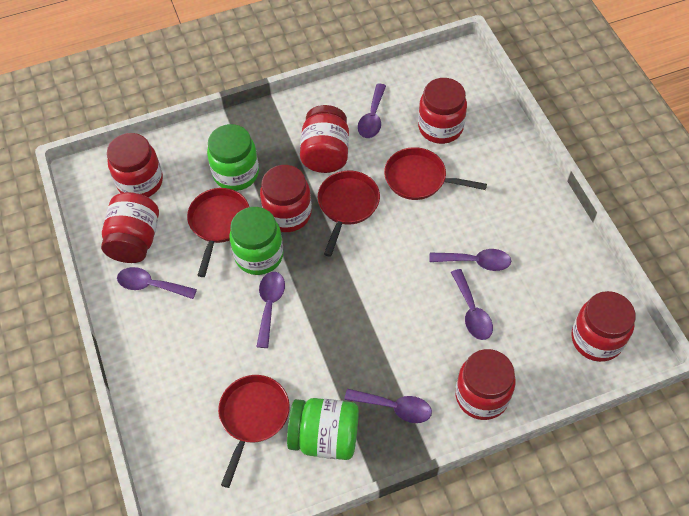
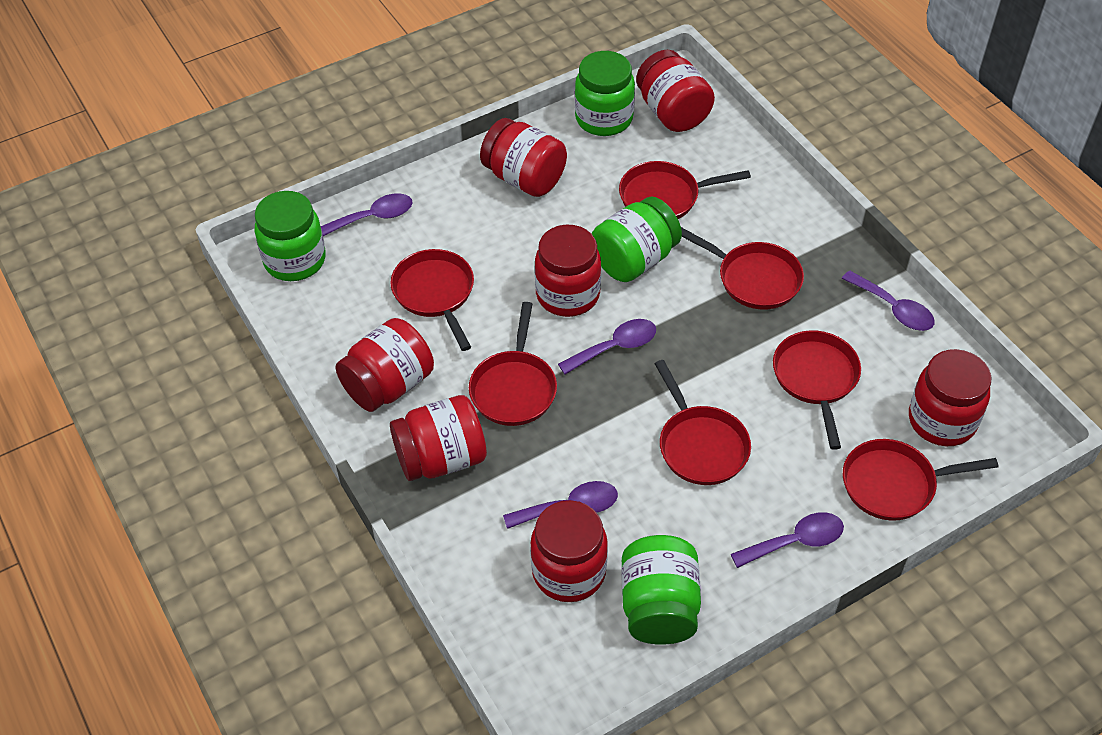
green jar: 3 -> 4
purple spoon: 6 -> 5
red pan: 4 -> 7

